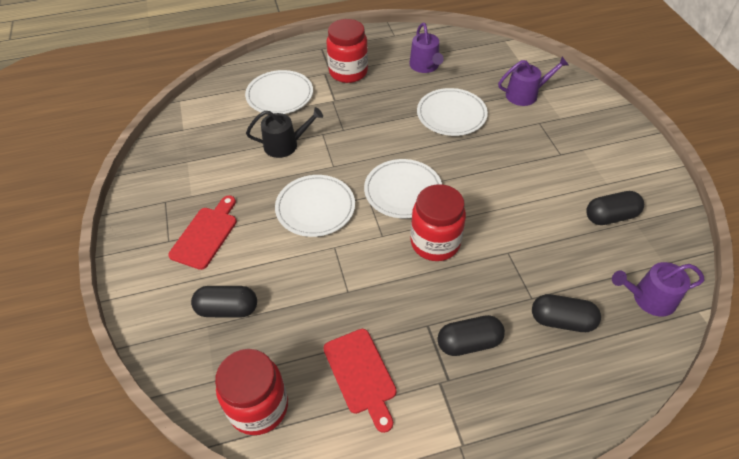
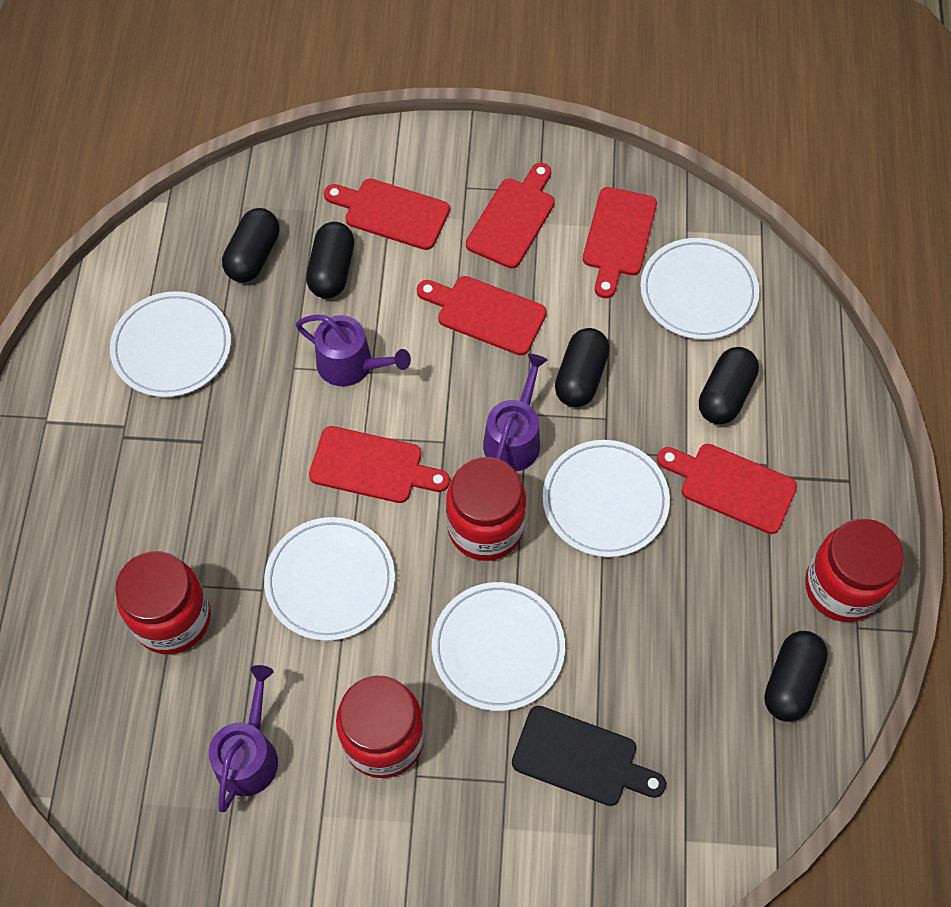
black capsule: 4 -> 5
black cutting board: 0 -> 1
black watering can: 1 -> 0
red cutting board: 2 -> 6
red jar: 3 -> 4
white plate: 4 -> 5

